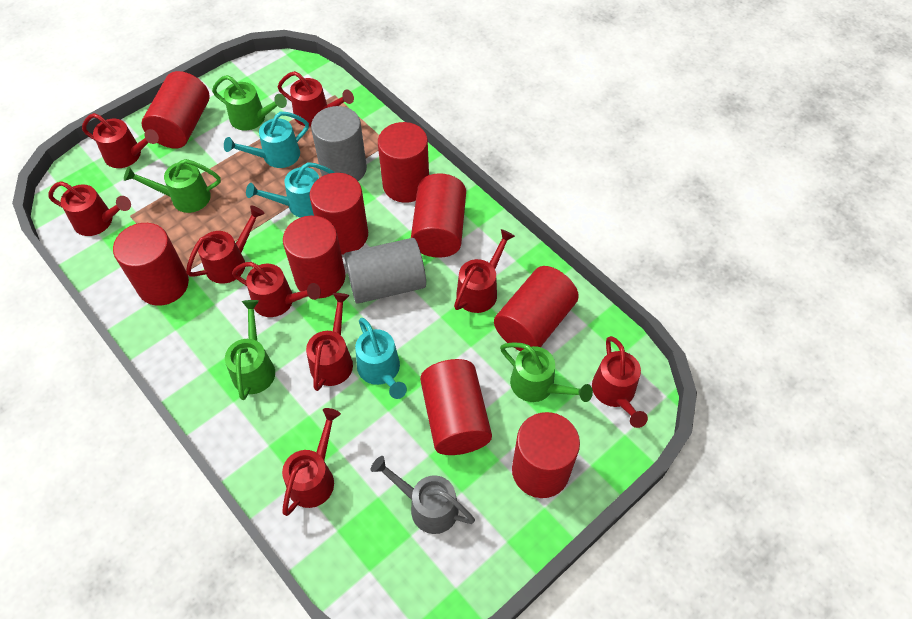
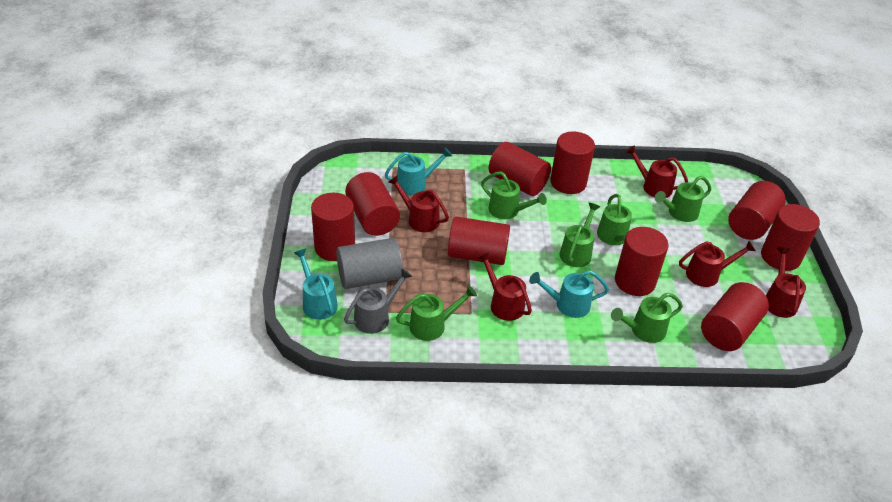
green watering can: 4 -> 6
grey cylinder: 2 -> 1
red watering can: 9 -> 5

